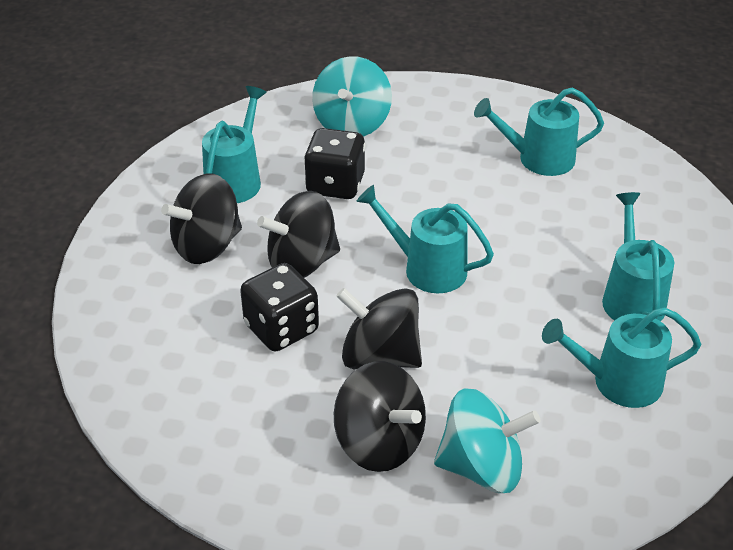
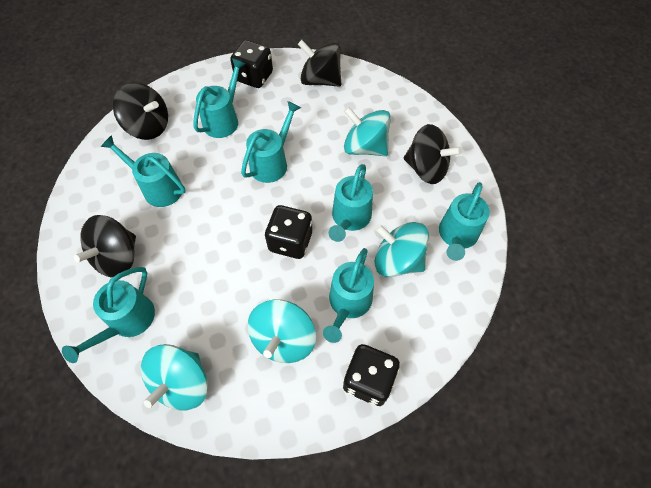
black dice: 2 -> 3
turquoise spinning top: 2 -> 4
turquoise watering can: 5 -> 7

